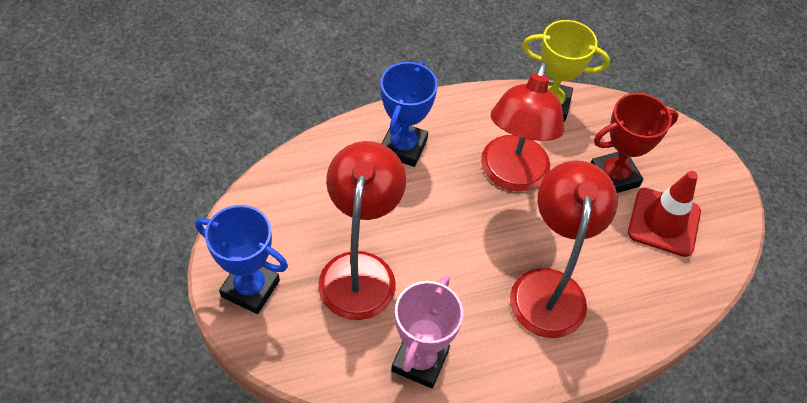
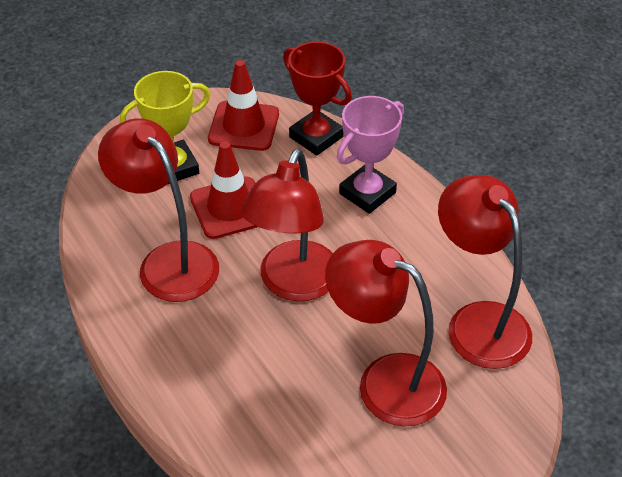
blue trophy: 2 -> 0
red lamp: 3 -> 4
red traffic cone: 1 -> 2

